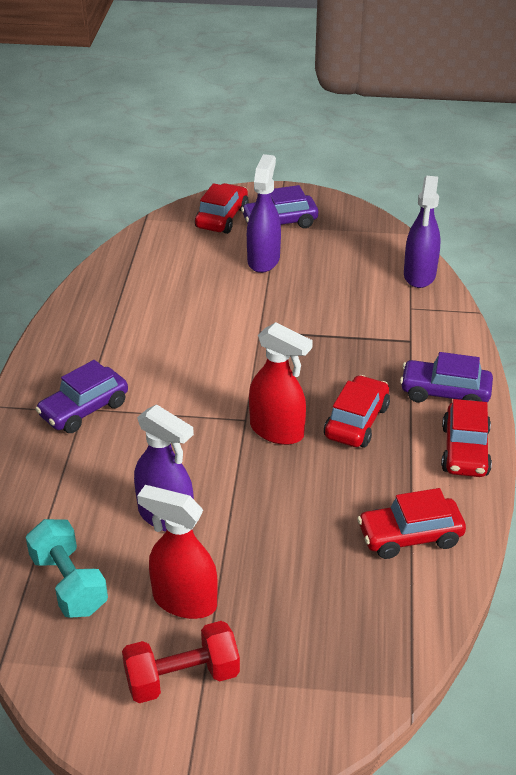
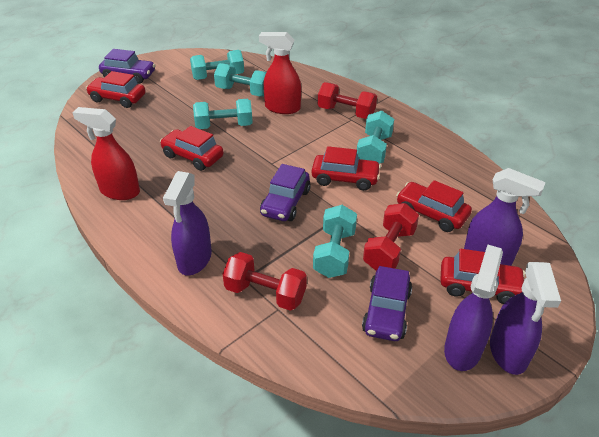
purple spray bottle: 3 -> 4
red car: 4 -> 5
red dumbbell: 1 -> 3
turquoise dumbbell: 1 -> 5

